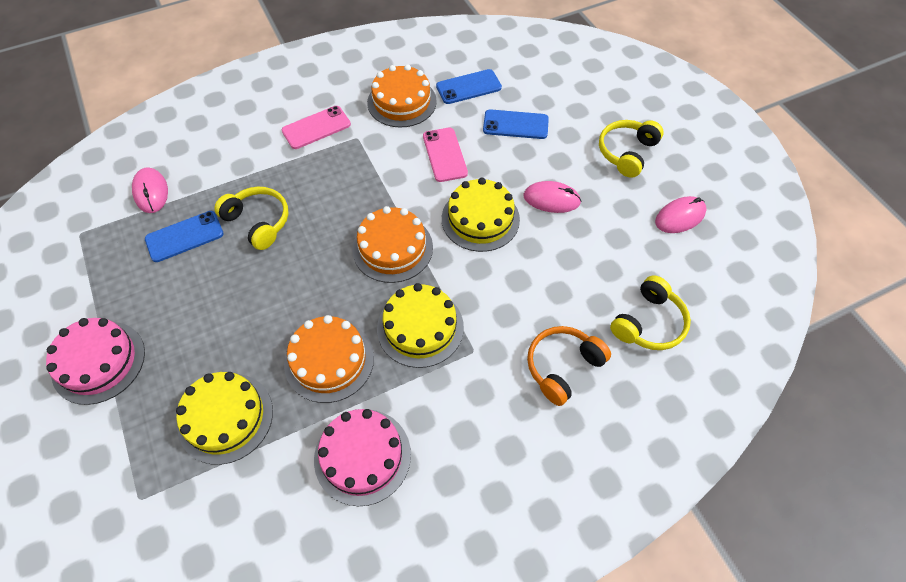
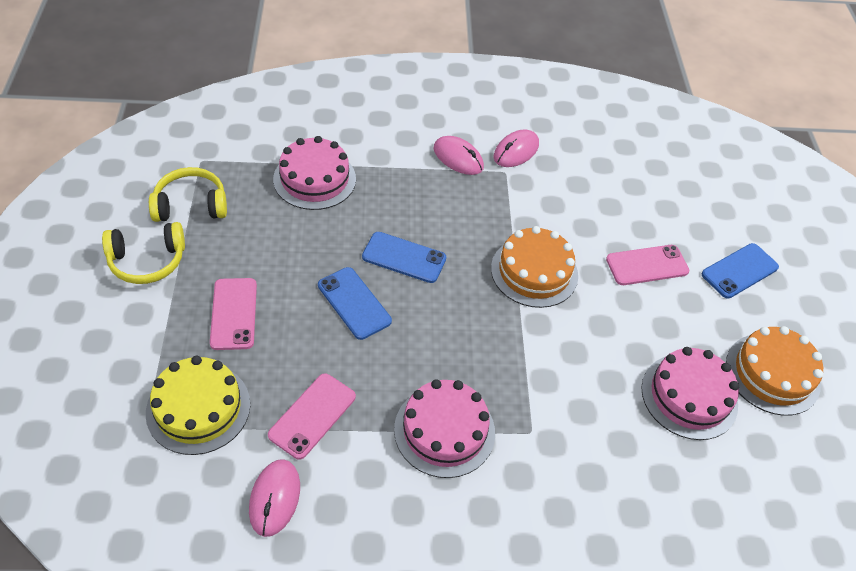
orange cake: 3 -> 2
orange headphones: 1 -> 0
pink cake: 2 -> 3
pink phone: 2 -> 3
yellow cake: 3 -> 1
yellow headphones: 3 -> 2

